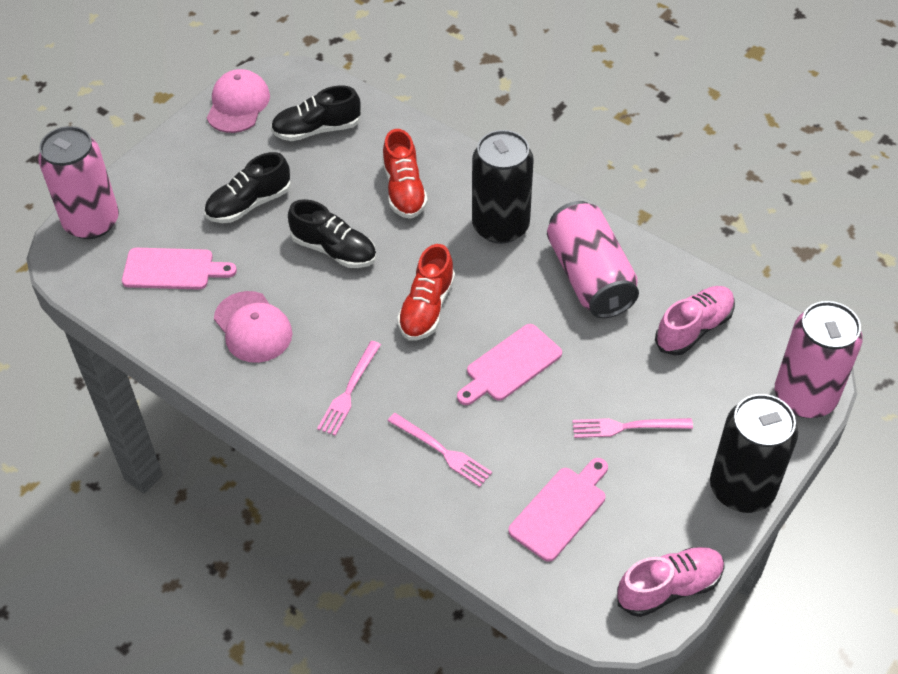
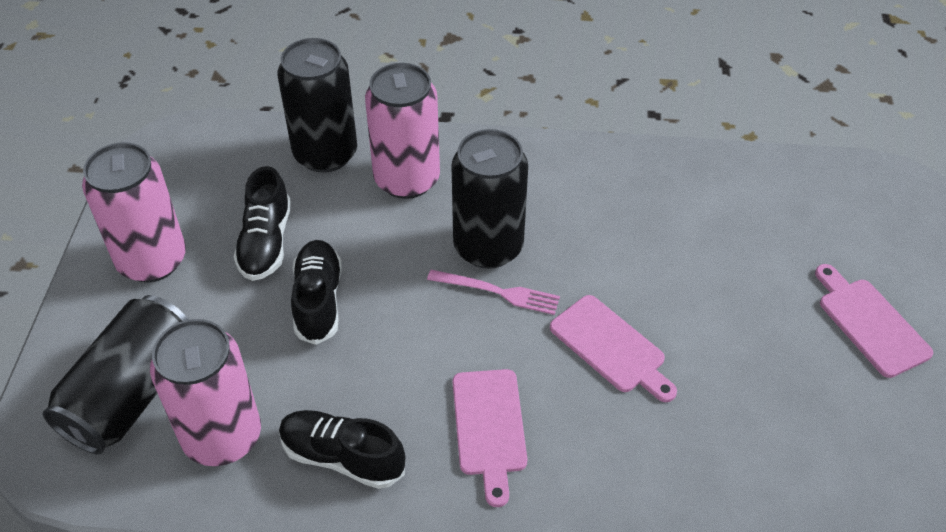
black can: 2 -> 3
pink cap: 2 -> 0
pink fork: 3 -> 1
pink shoe: 2 -> 0
red shoe: 2 -> 0

